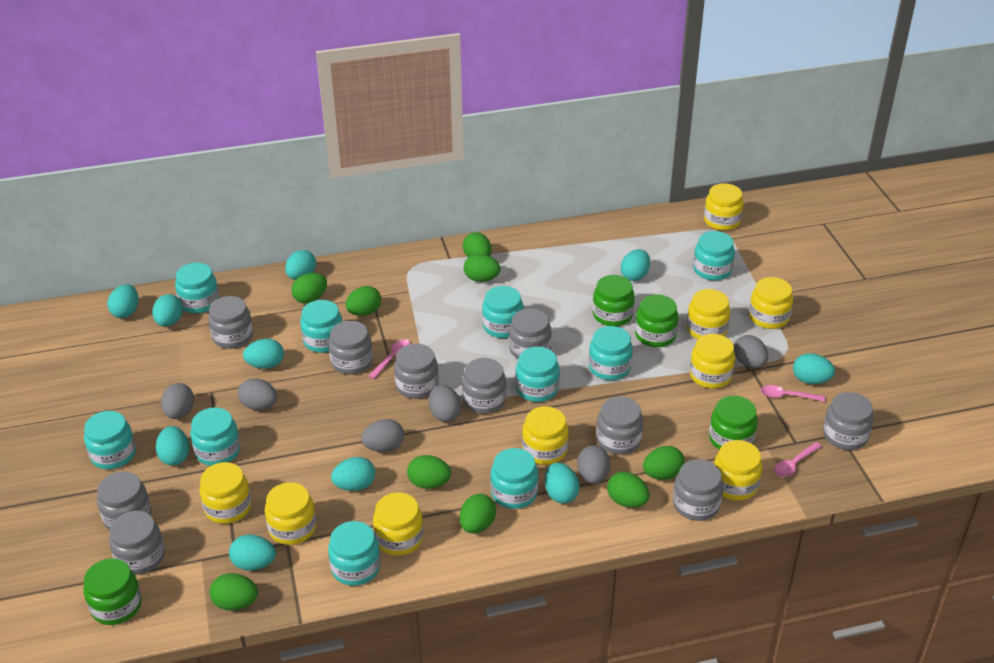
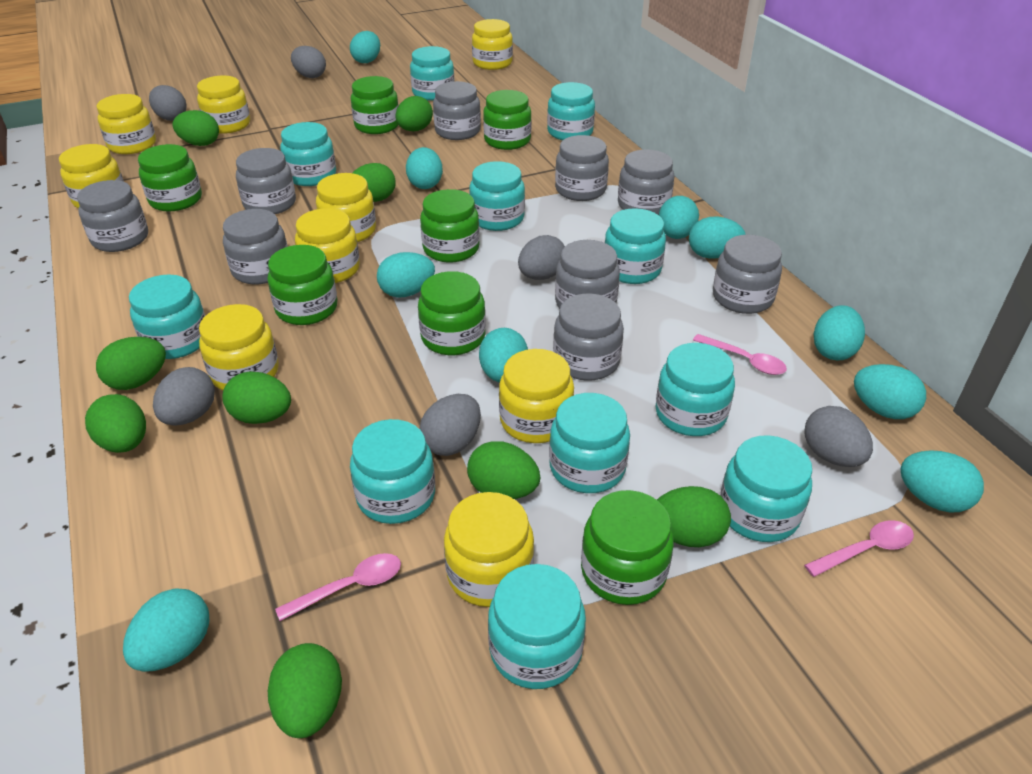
green jar: 4 -> 7
grey jar: 10 -> 9
turquoise jar: 10 -> 11

